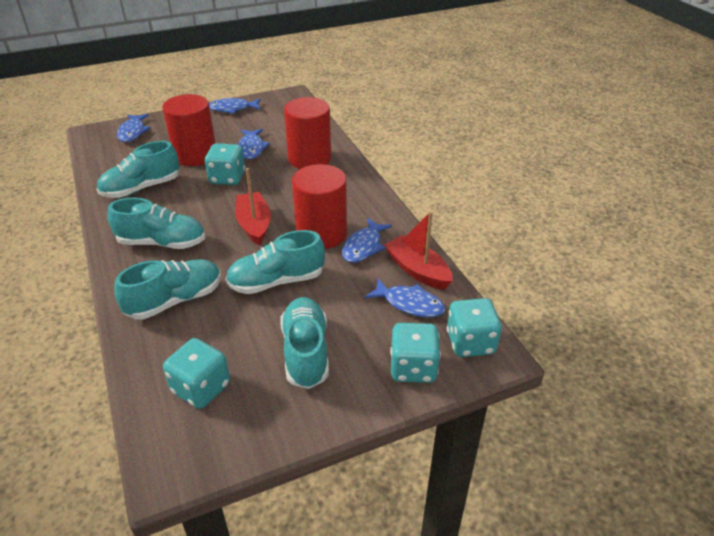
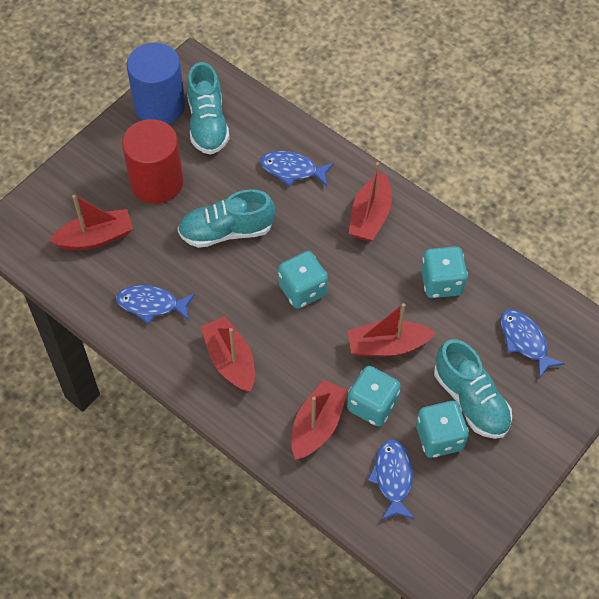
blue cylinder: 0 -> 1
blue fish: 5 -> 4
red boat: 2 -> 5
red cylinder: 3 -> 1
turquoise shoe: 5 -> 3

